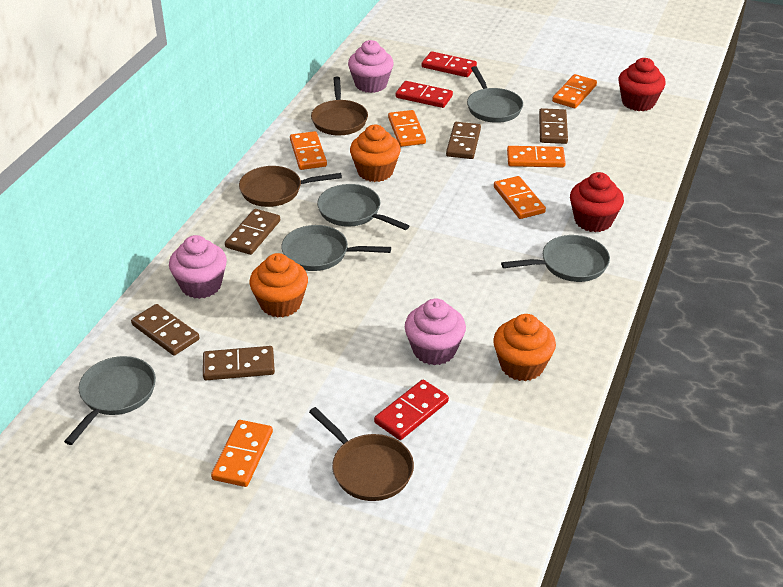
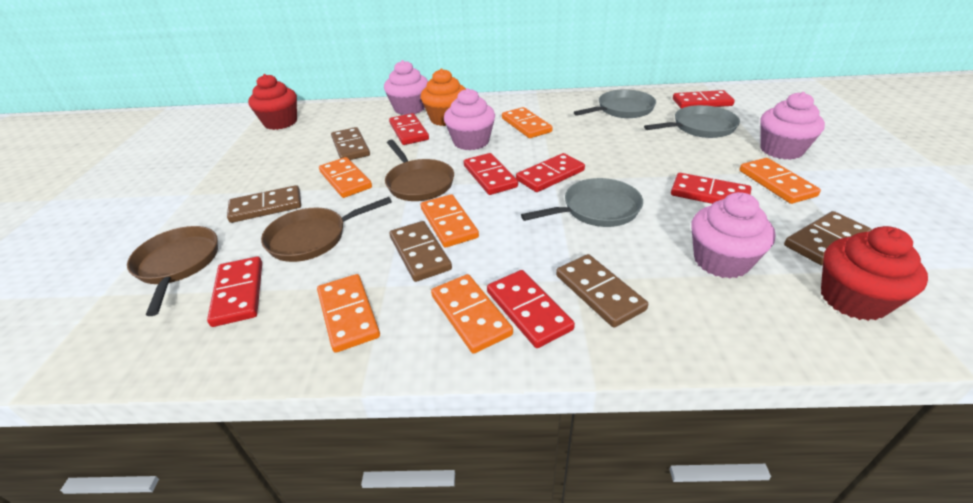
grey pan: 5 -> 3
orange cupcake: 3 -> 1
pink cupcake: 3 -> 4
red domino: 3 -> 7

